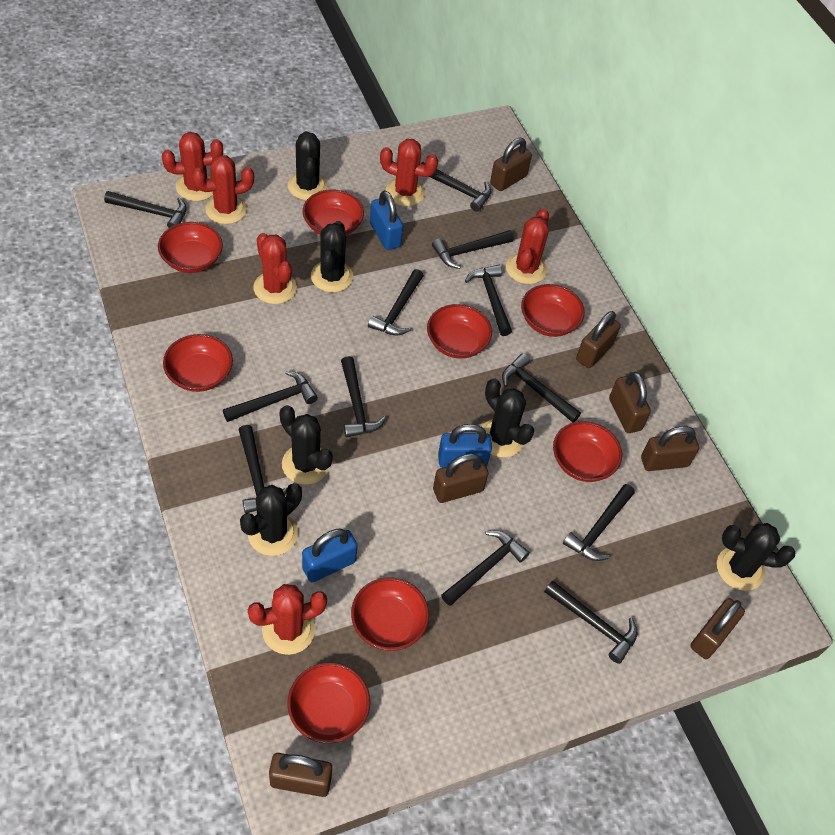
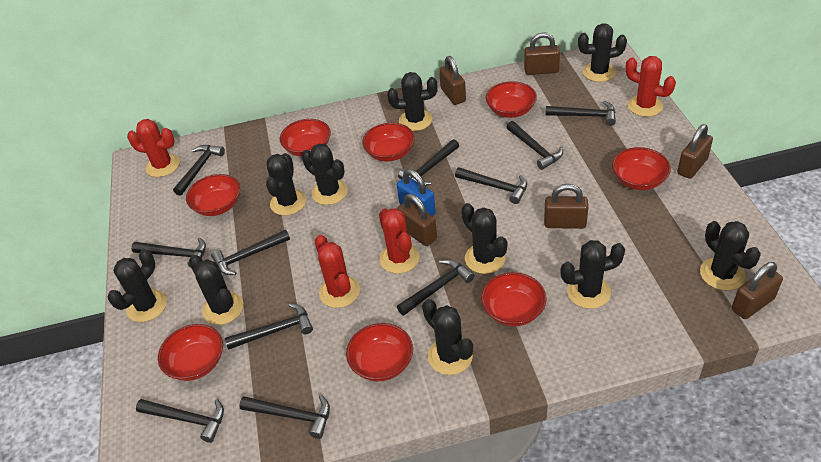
black cactus: 6 -> 10
black hammer: 12 -> 11
blue padlock: 3 -> 1
brown padlock: 7 -> 6
red cactus: 6 -> 4

